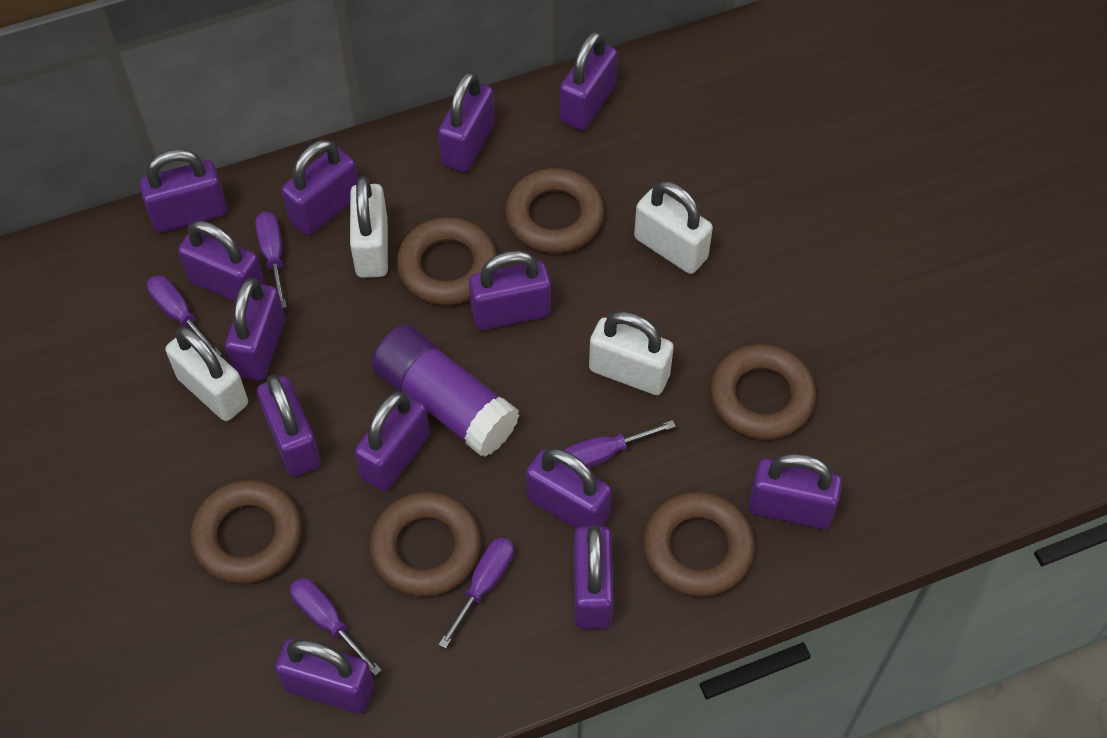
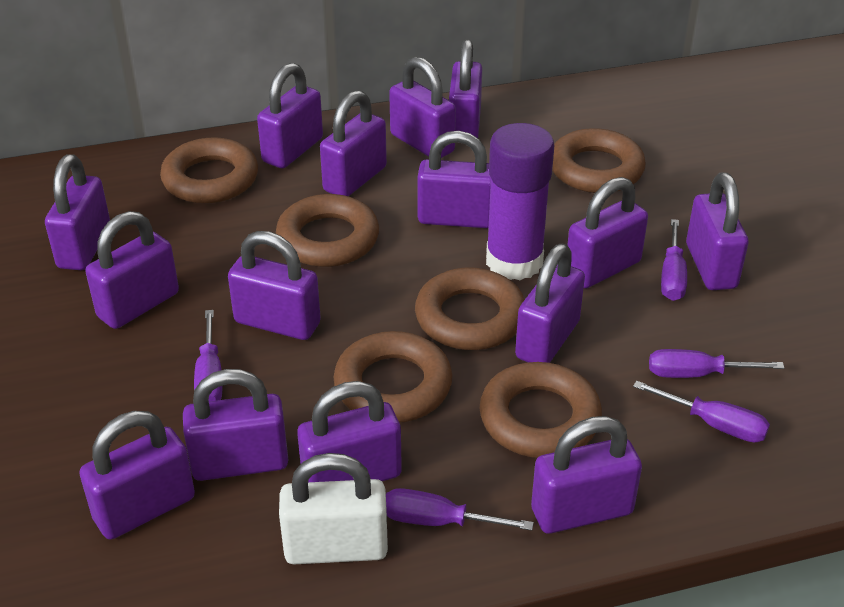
purple padlock: 13 -> 15
white padlock: 4 -> 1

